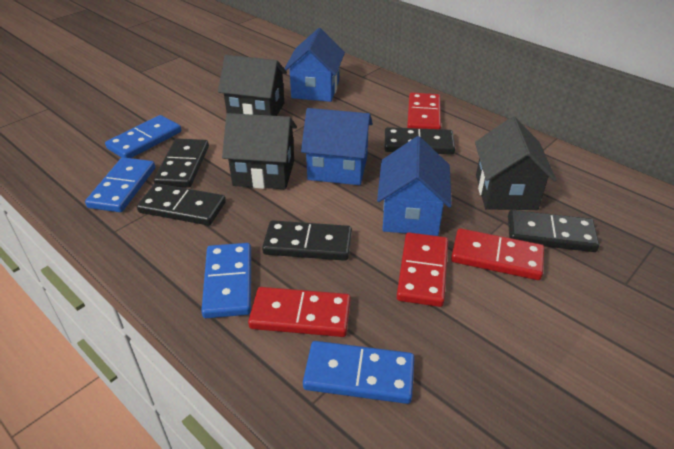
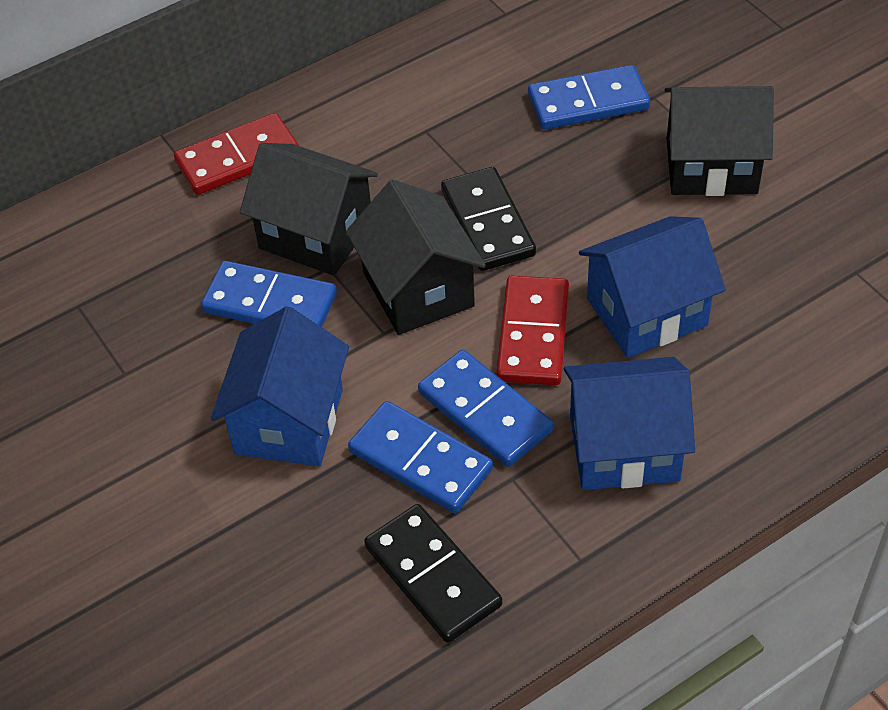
black domino: 5 -> 2
red domino: 4 -> 2

